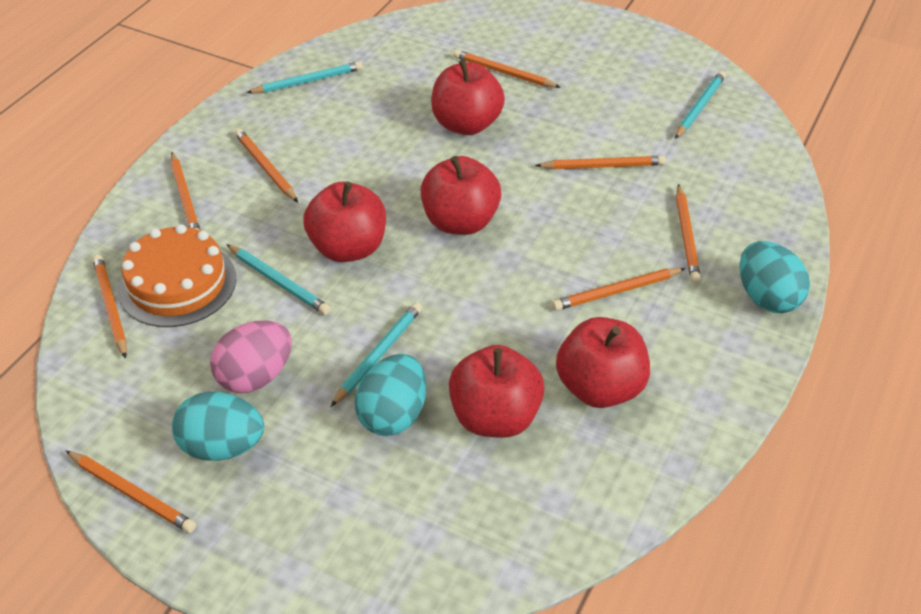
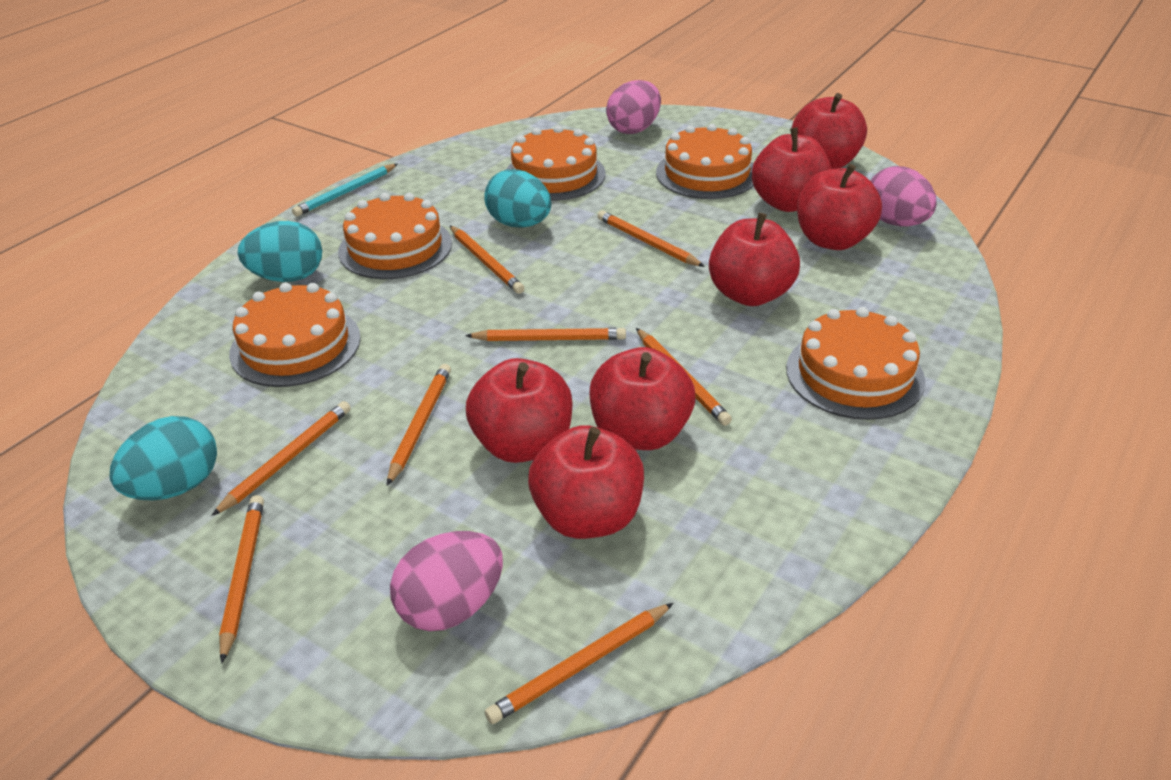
orange cake: 1 -> 5
pink egg: 1 -> 3
red apple: 5 -> 7
turquoise pencil: 4 -> 1

